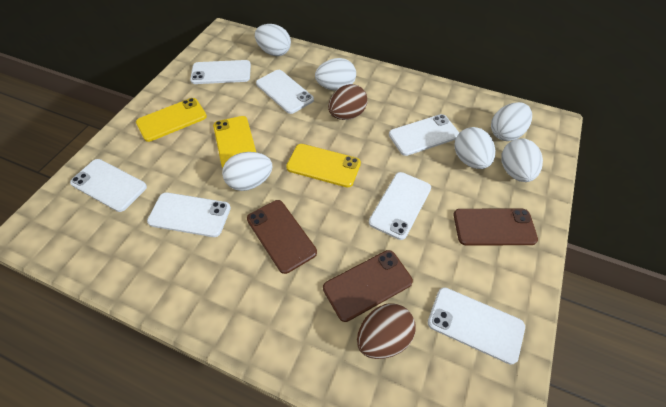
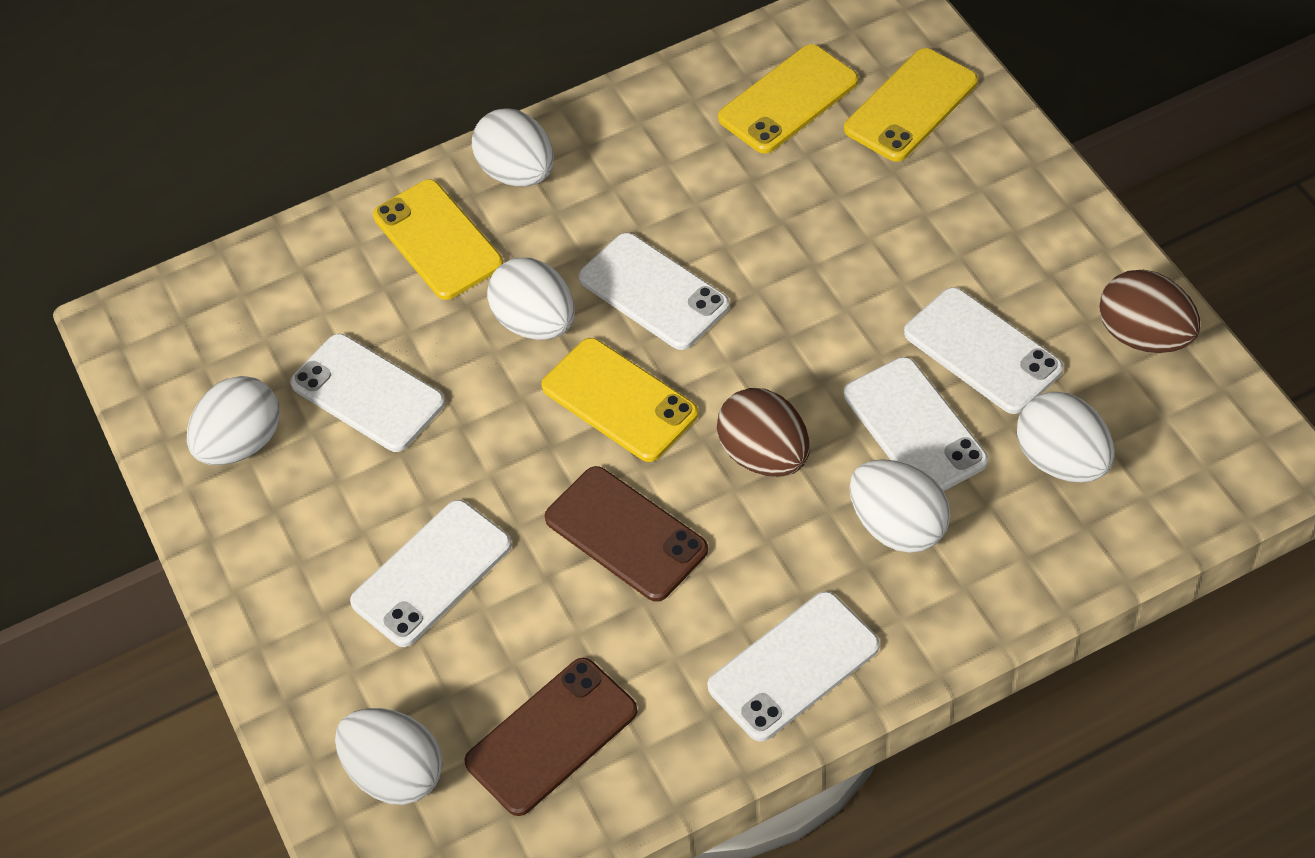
brown phone: 3 -> 2
white phone: 7 -> 6
yellow phone: 3 -> 4

